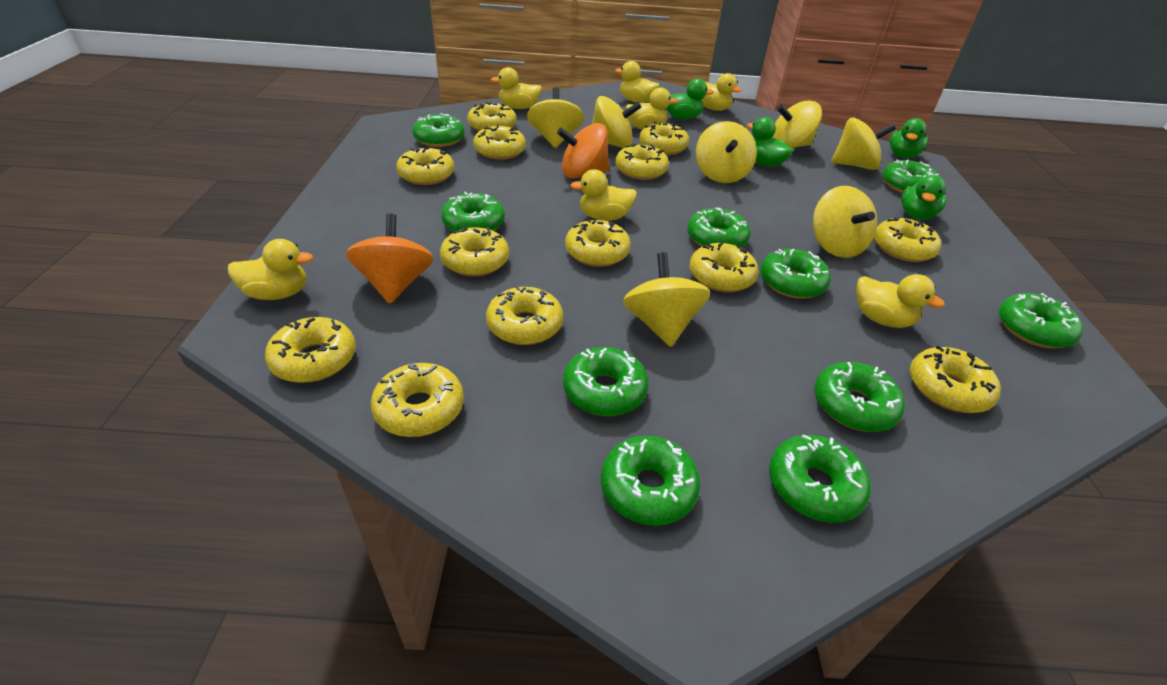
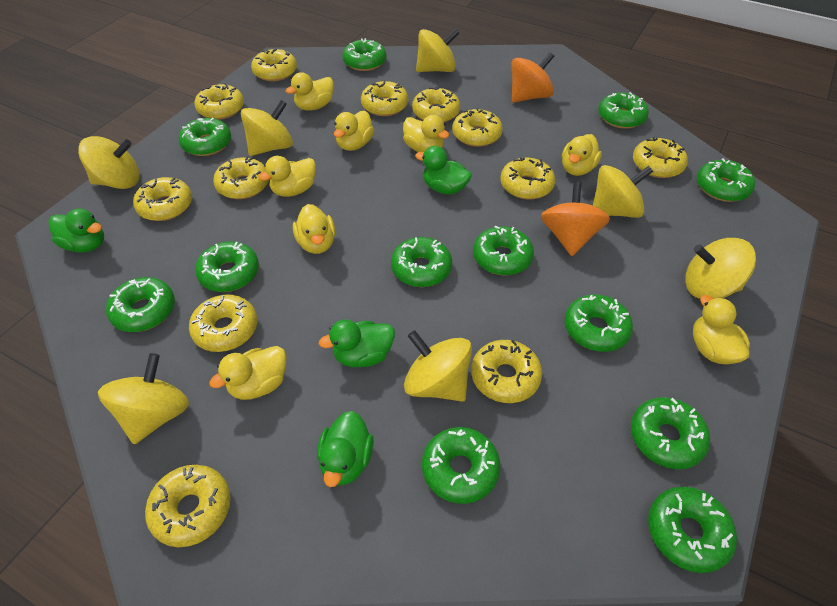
green donut: 10 -> 12
yellow donut: 13 -> 12
yellow duck: 7 -> 8

